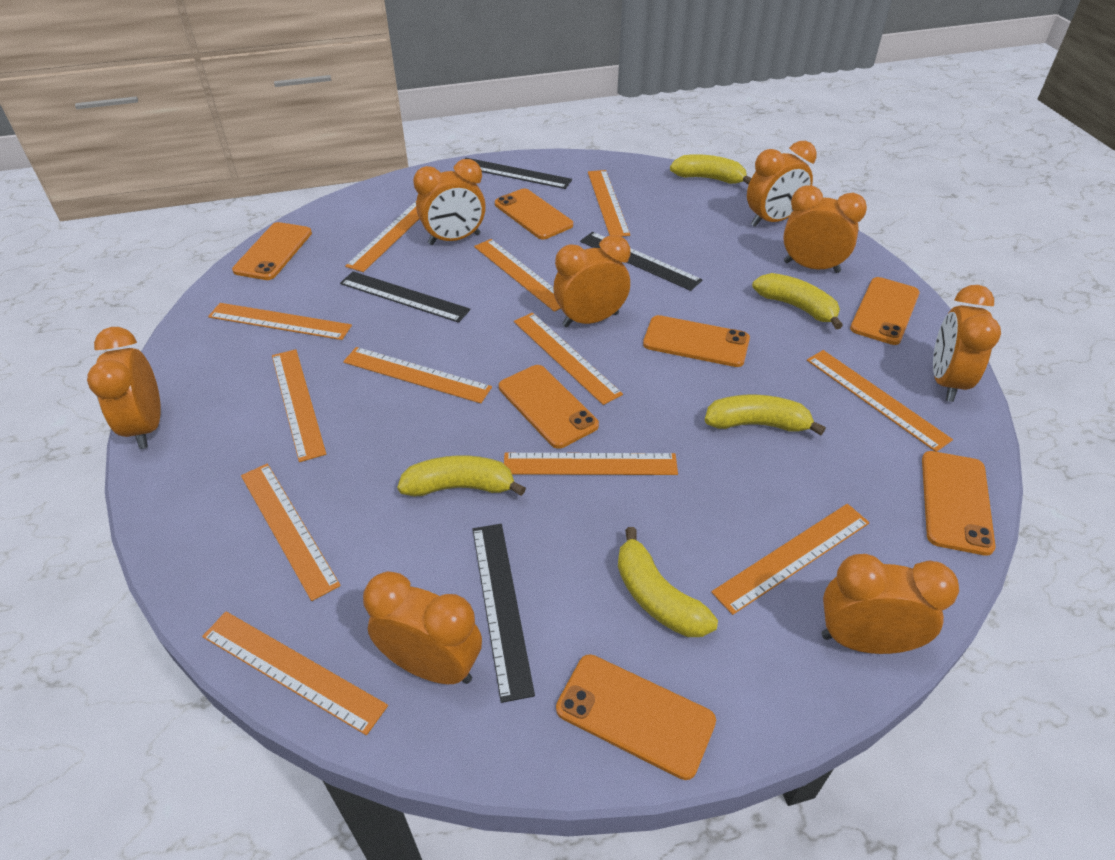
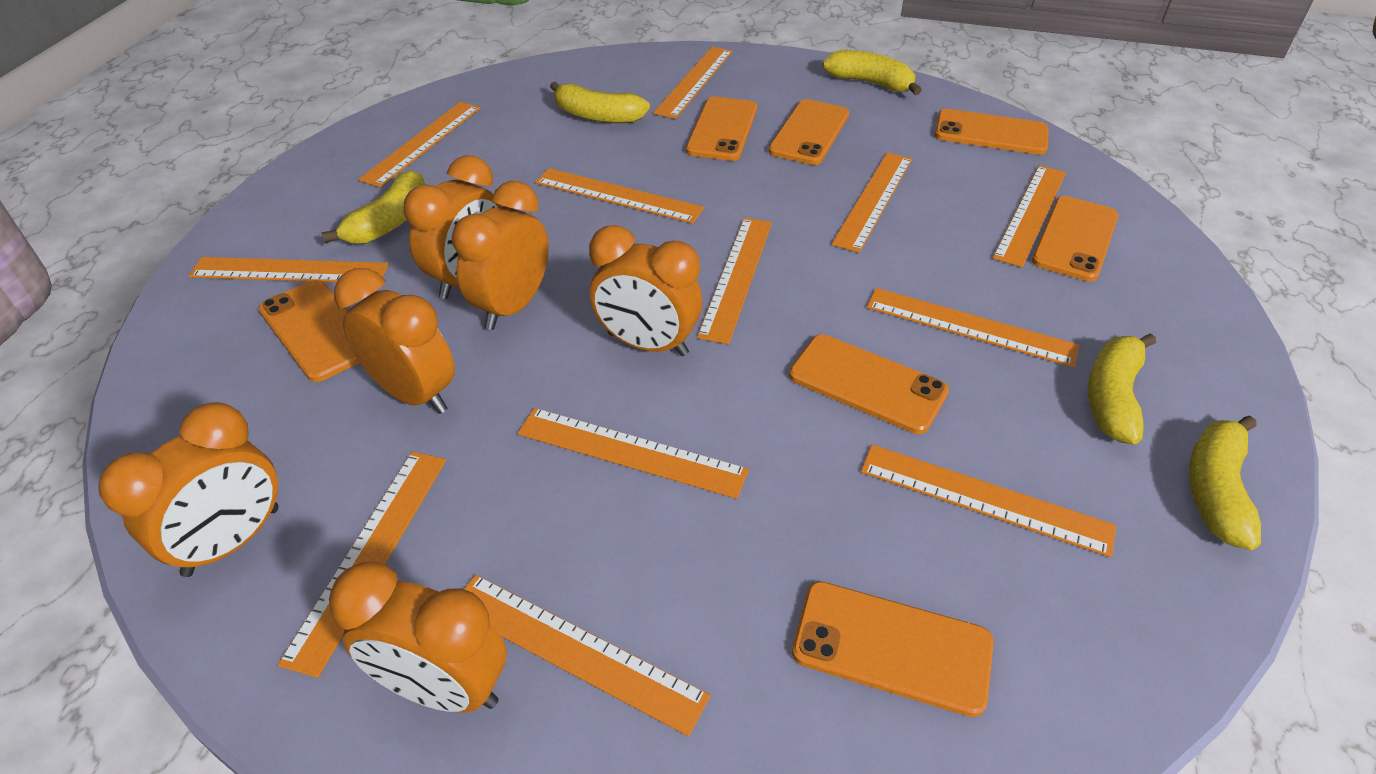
black ruler: 4 -> 0
orange clock: 8 -> 6

